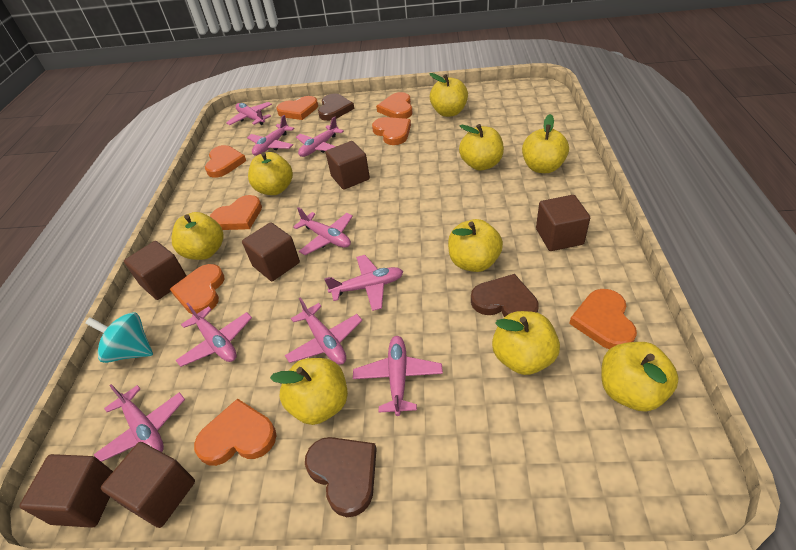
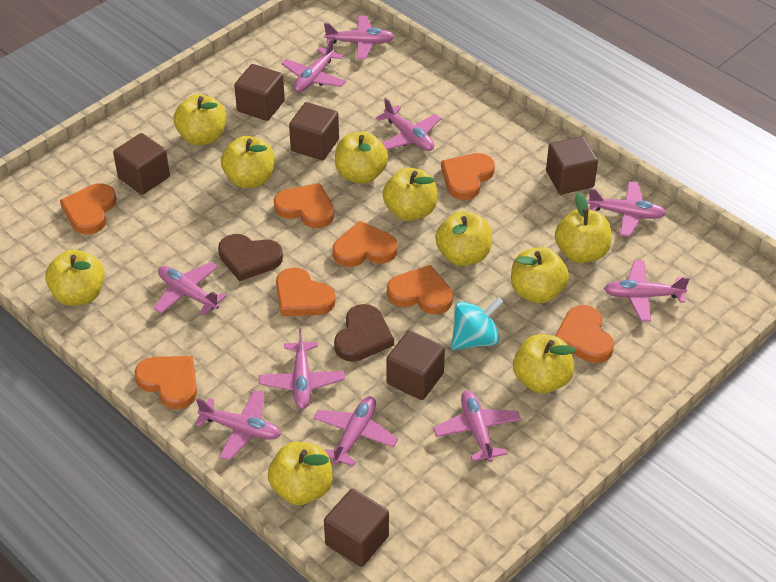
brown heart: 3 -> 2
pink plane: 9 -> 10
yellow apple: 9 -> 10

